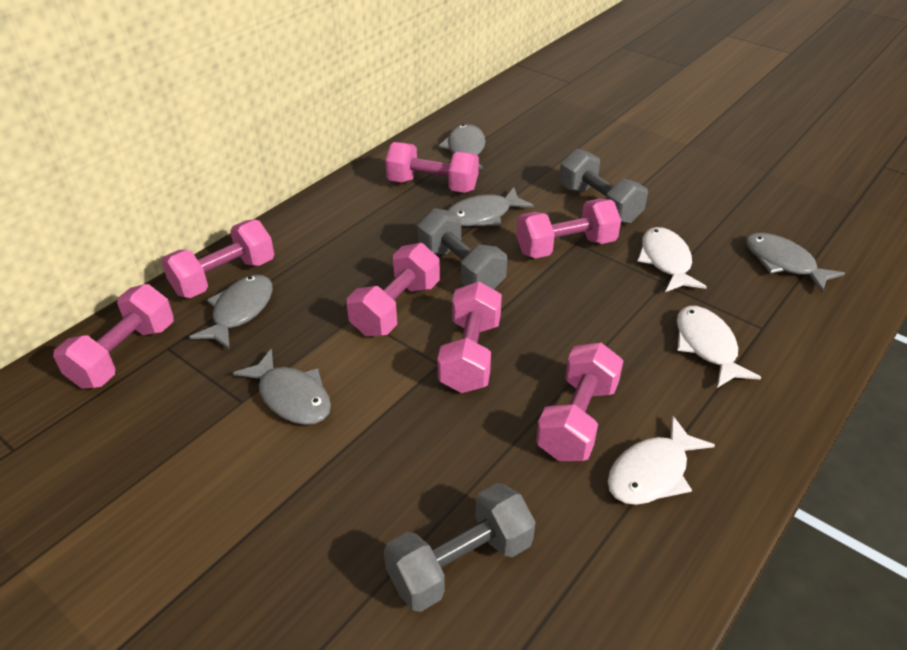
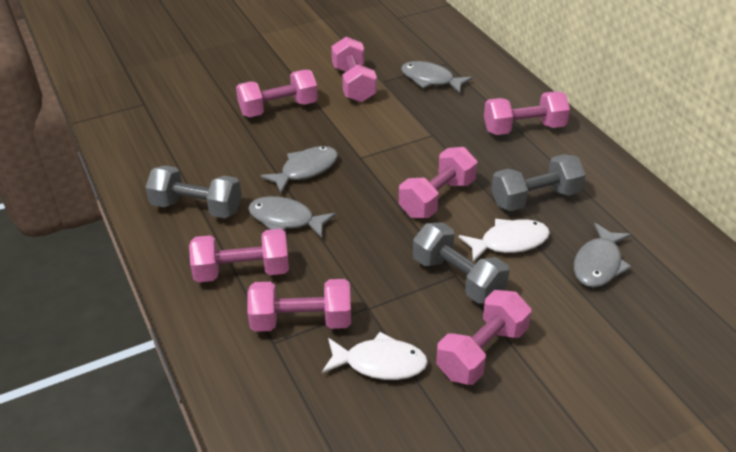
grey fish: 5 -> 4
white fish: 3 -> 2

